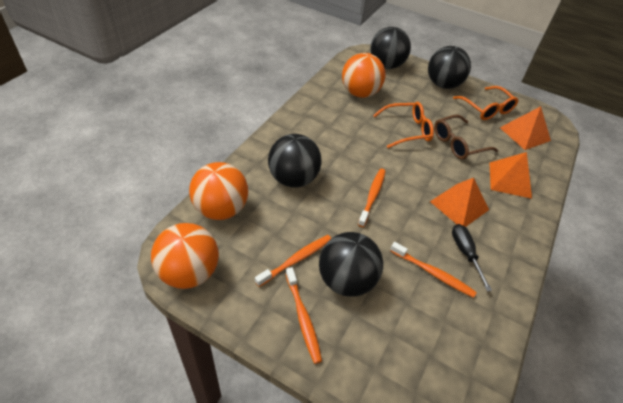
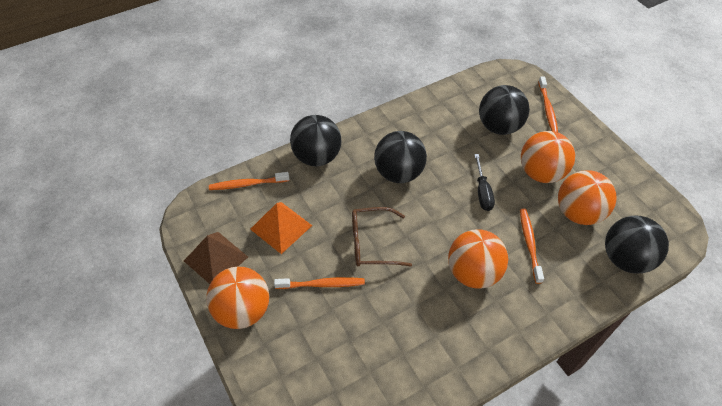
brown pyramid: 0 -> 1
orange ball: 3 -> 4
orange glasses: 2 -> 0
orange pyramid: 3 -> 1

